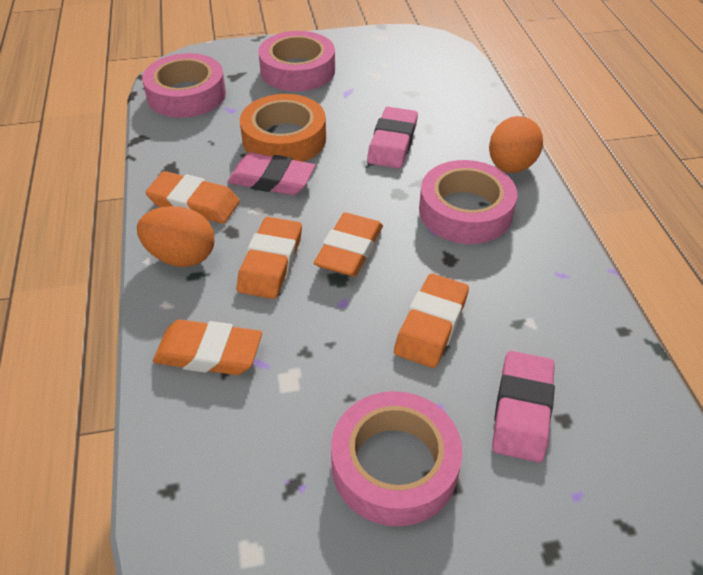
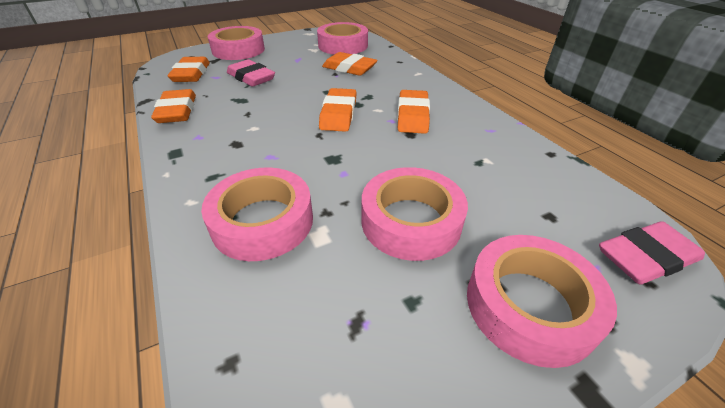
orange egg: 2 -> 0
orange tape: 1 -> 0
pink eraser: 3 -> 2
pink tape: 4 -> 5

